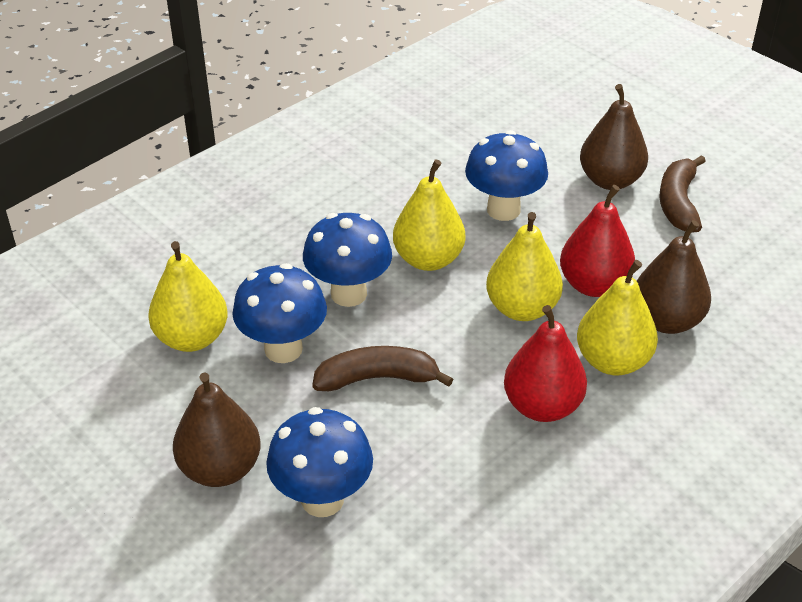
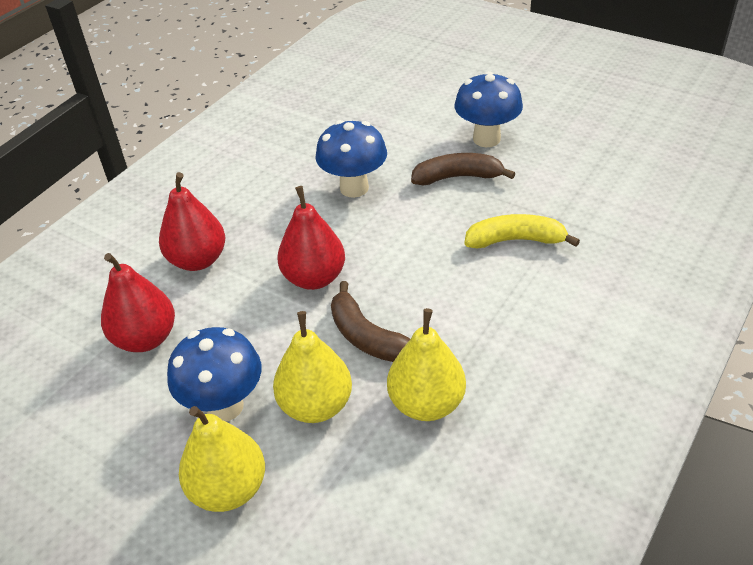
blue mushroom: 4 -> 3
brown pear: 3 -> 0
red pear: 2 -> 3
yellow banana: 0 -> 1
yellow pear: 4 -> 3

